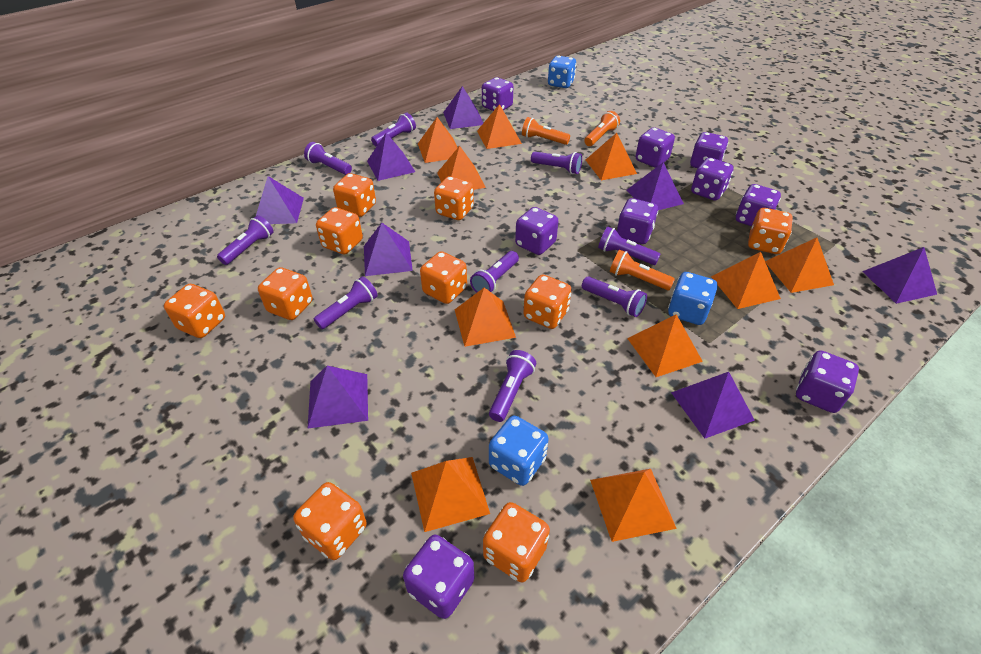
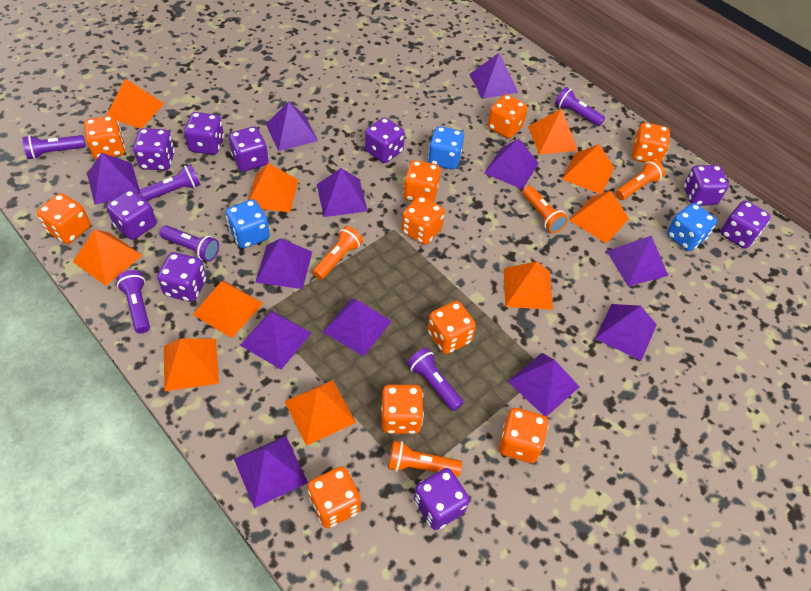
orange flashlight: 3 -> 4
purple flashlight: 9 -> 6
purple pyramid: 8 -> 12

